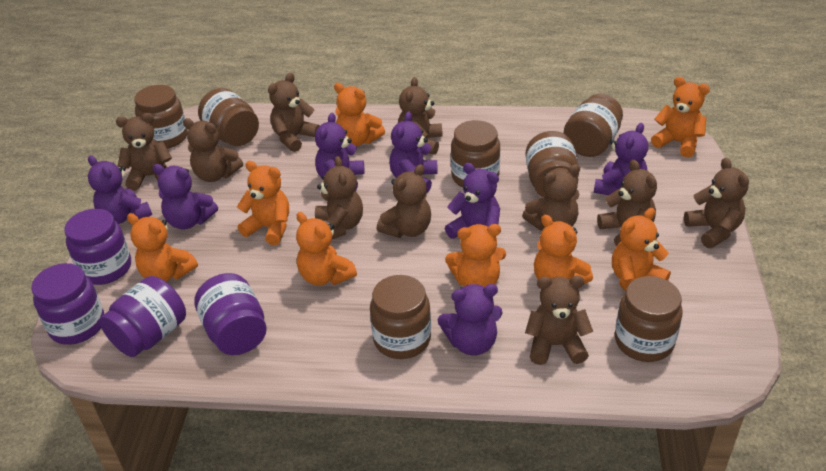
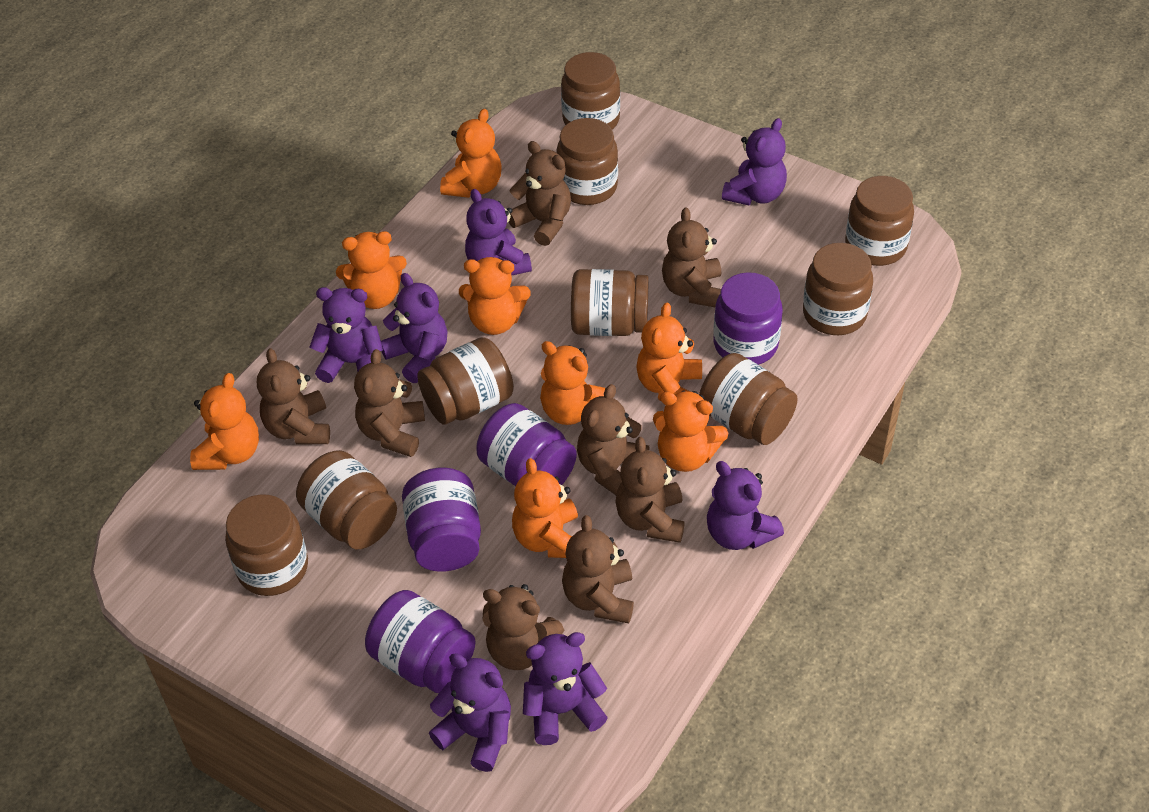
brown jar: 7 -> 9
brown teddy bear: 10 -> 8

